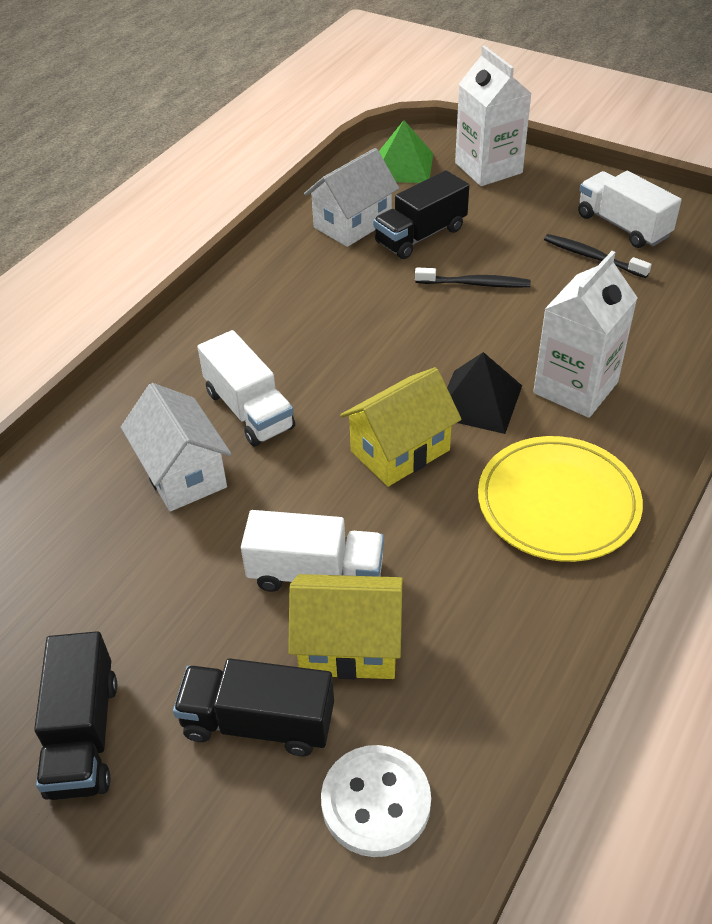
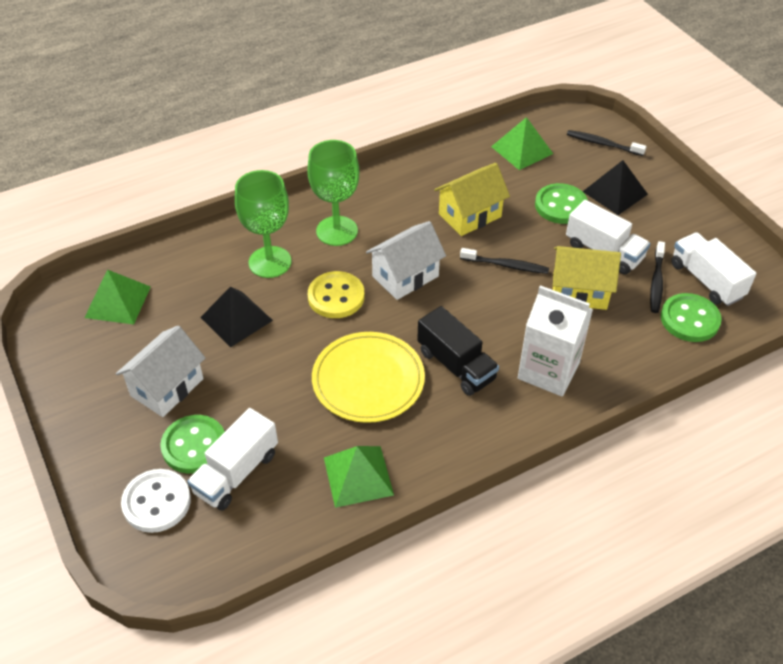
black pyramid: 1 -> 2
black toothbrush: 2 -> 3
black truck: 3 -> 1
green button: 0 -> 3
green goblet: 0 -> 2
green pyramid: 1 -> 3
white carton: 2 -> 1
yellow button: 0 -> 1

